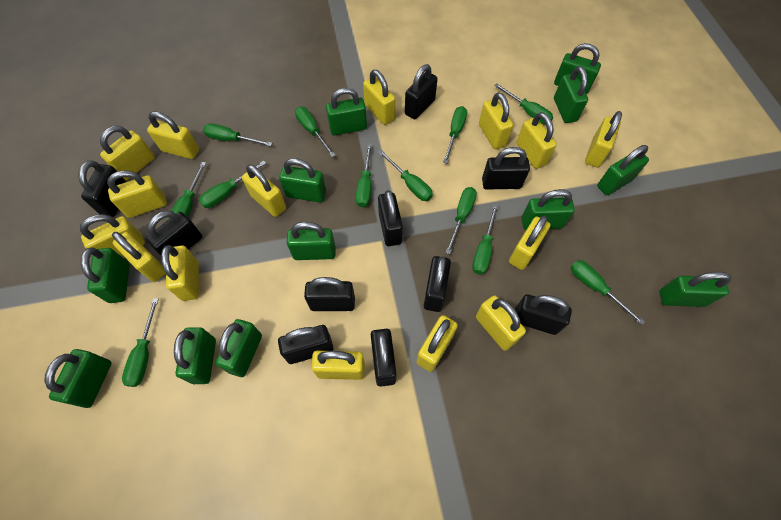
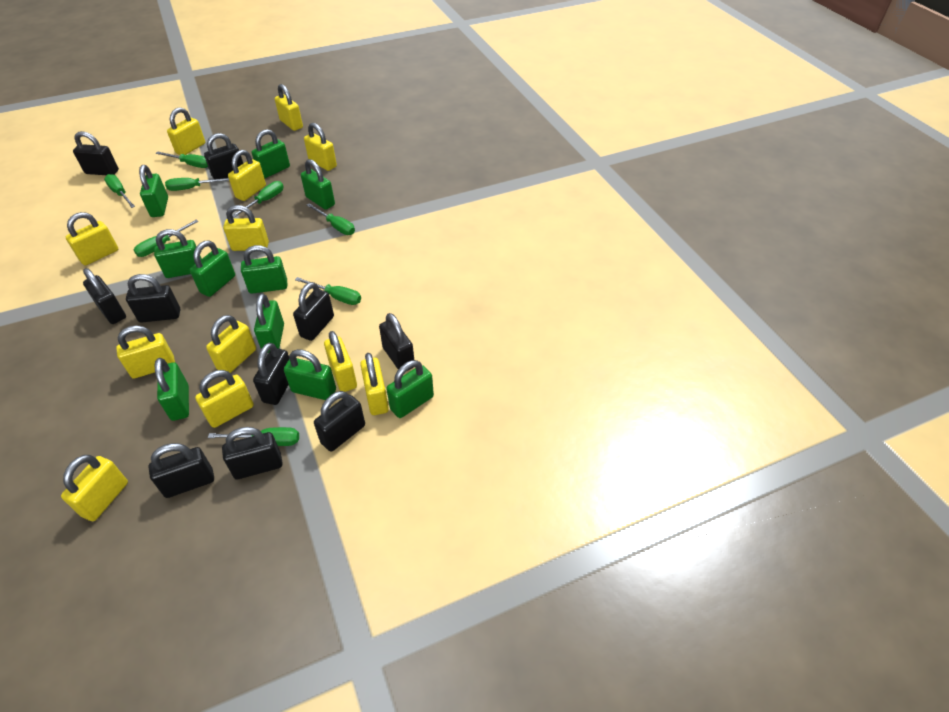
green padlock: 12 -> 10
green screwdriver: 12 -> 8
yellow padlock: 15 -> 12

